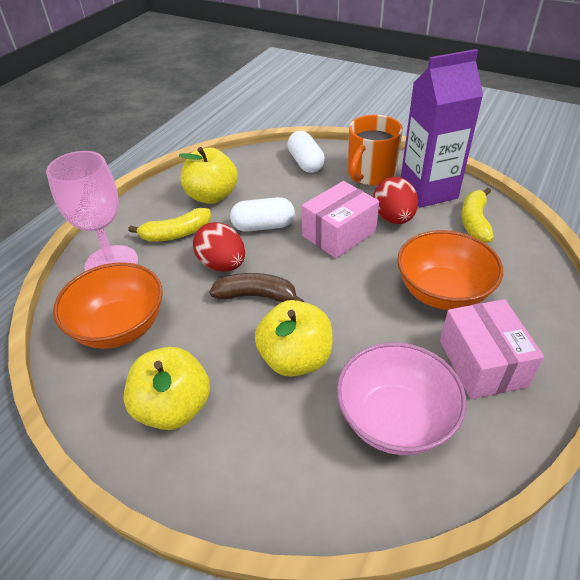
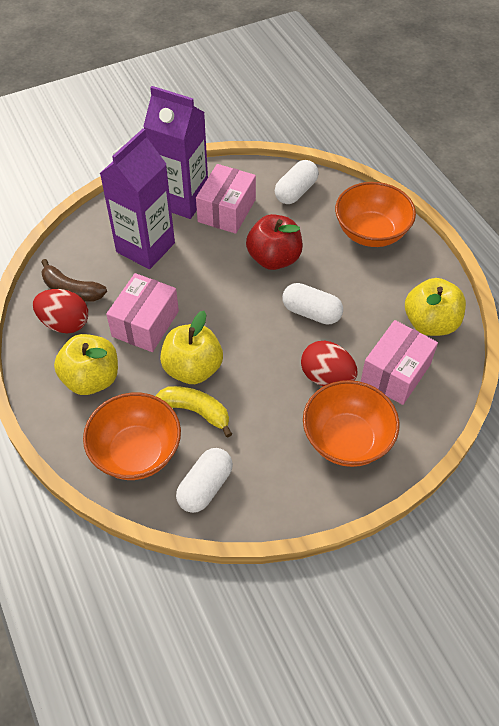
orange bowl: 2 -> 3
orange mug: 1 -> 0
pink bowl: 1 -> 0
pink box: 2 -> 3
pink goblet: 1 -> 0
purple carton: 1 -> 2
red apple: 0 -> 1
white capsule: 2 -> 3
yellow banana: 2 -> 1

